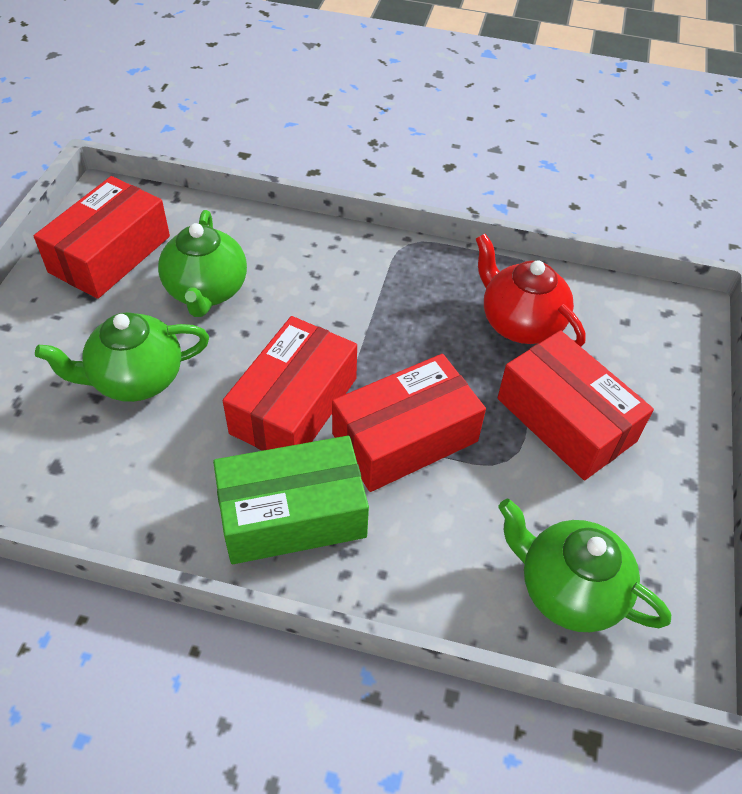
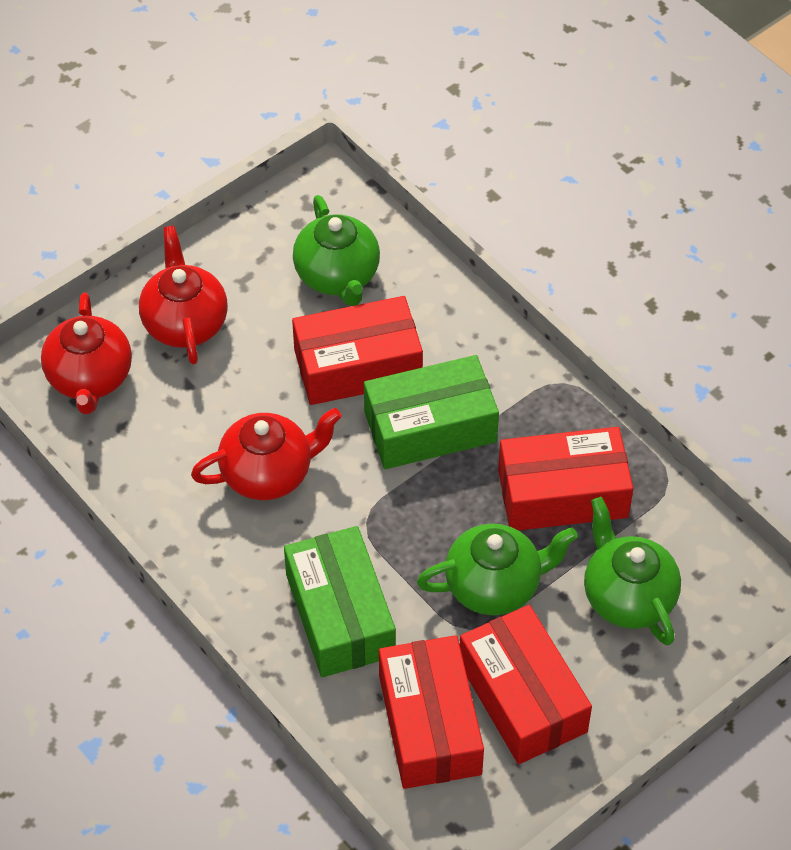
green box: 1 -> 2
red teapot: 1 -> 3

